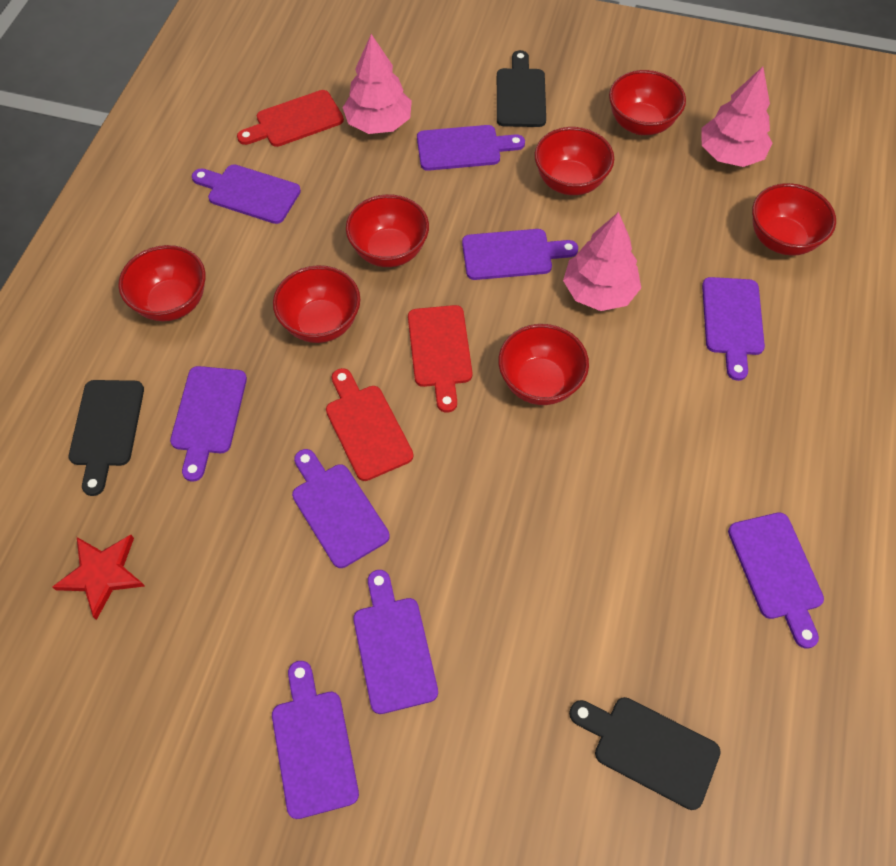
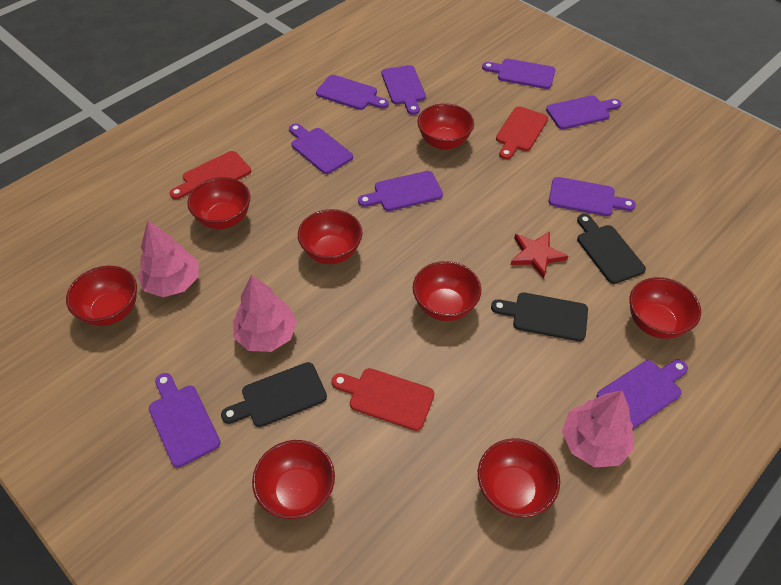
red bowl: 7 -> 8

